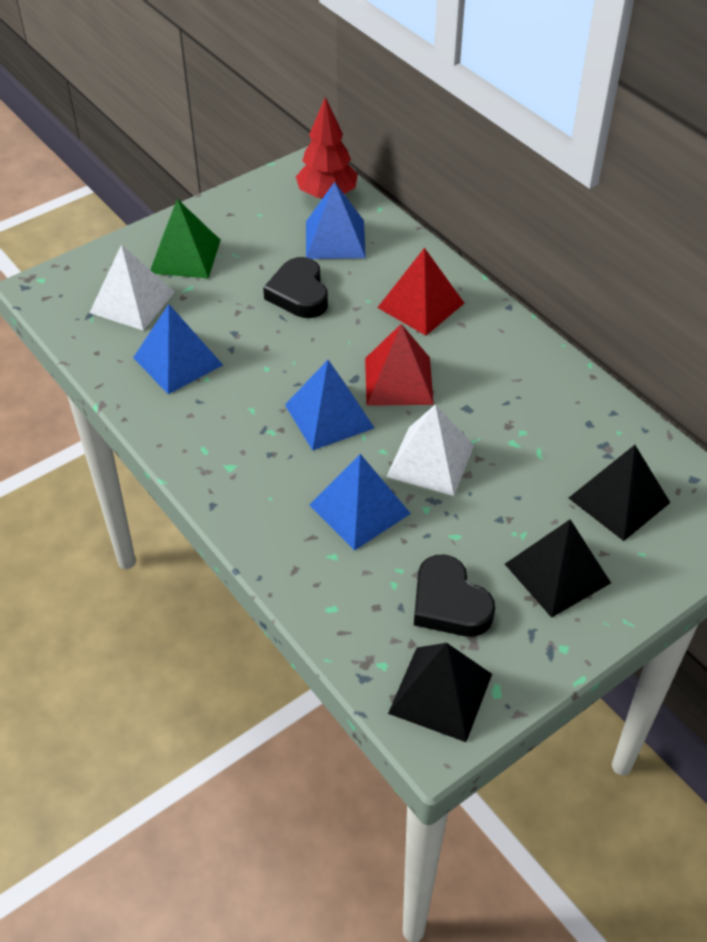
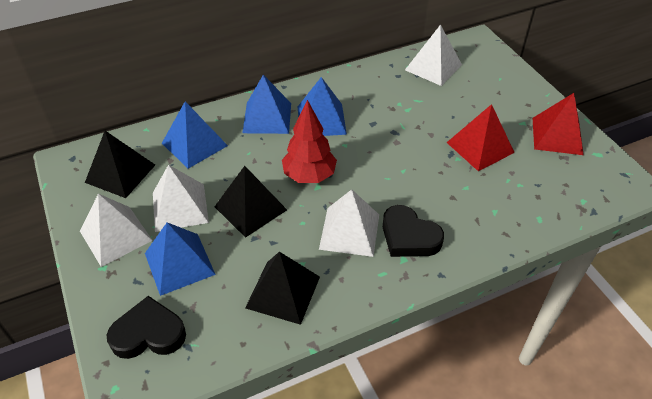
green pyramid: 1 -> 0
white pyramid: 2 -> 4

